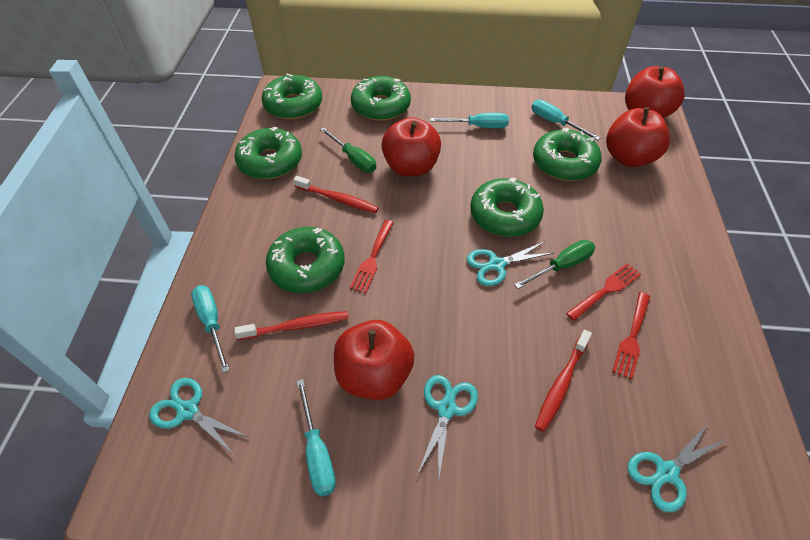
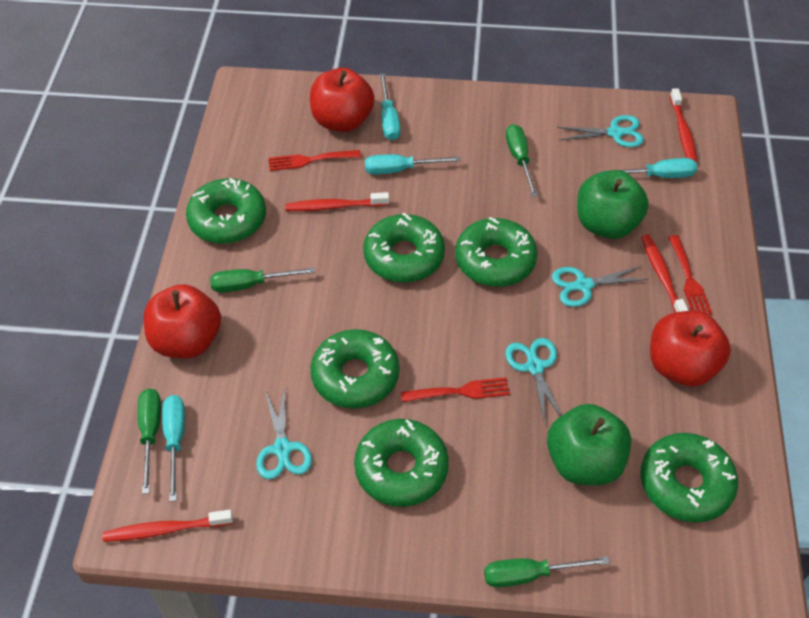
green apple: 0 -> 2
green screwdriver: 2 -> 4
red apple: 4 -> 3
red toothbrush: 3 -> 4

